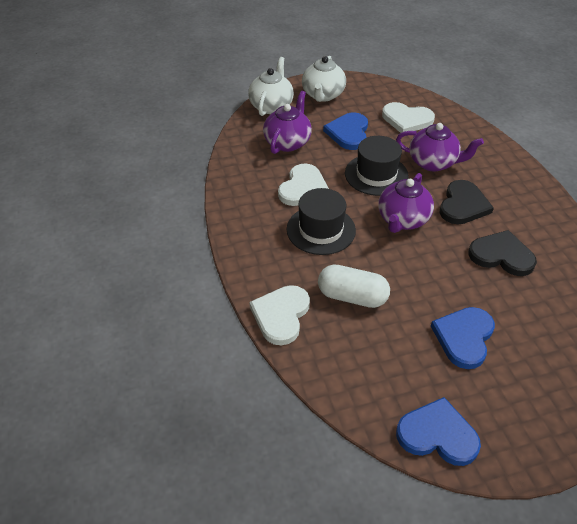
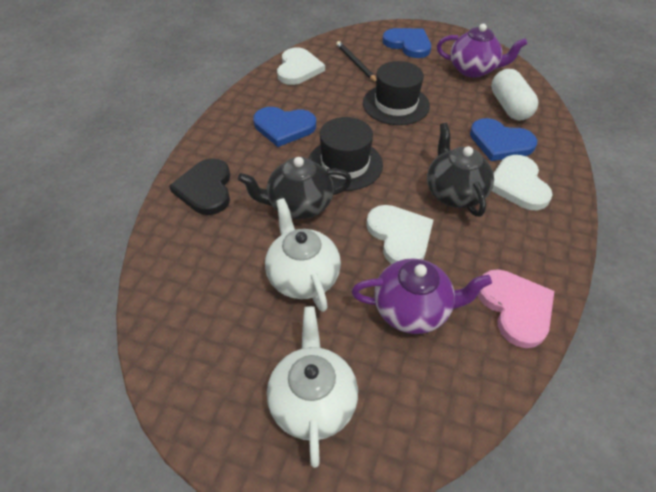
black heart: 2 -> 1
black pencil: 0 -> 1
black teapot: 0 -> 2
pink heart: 0 -> 1
purple teapot: 3 -> 2

